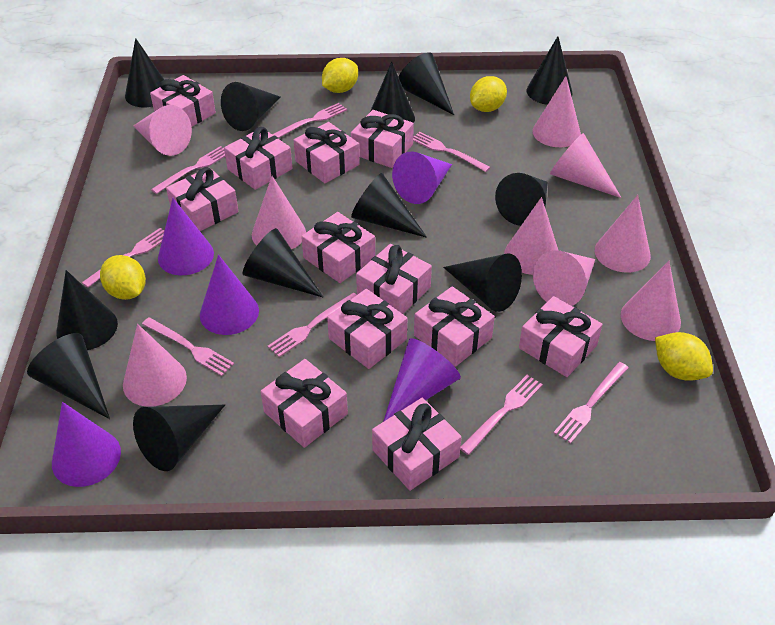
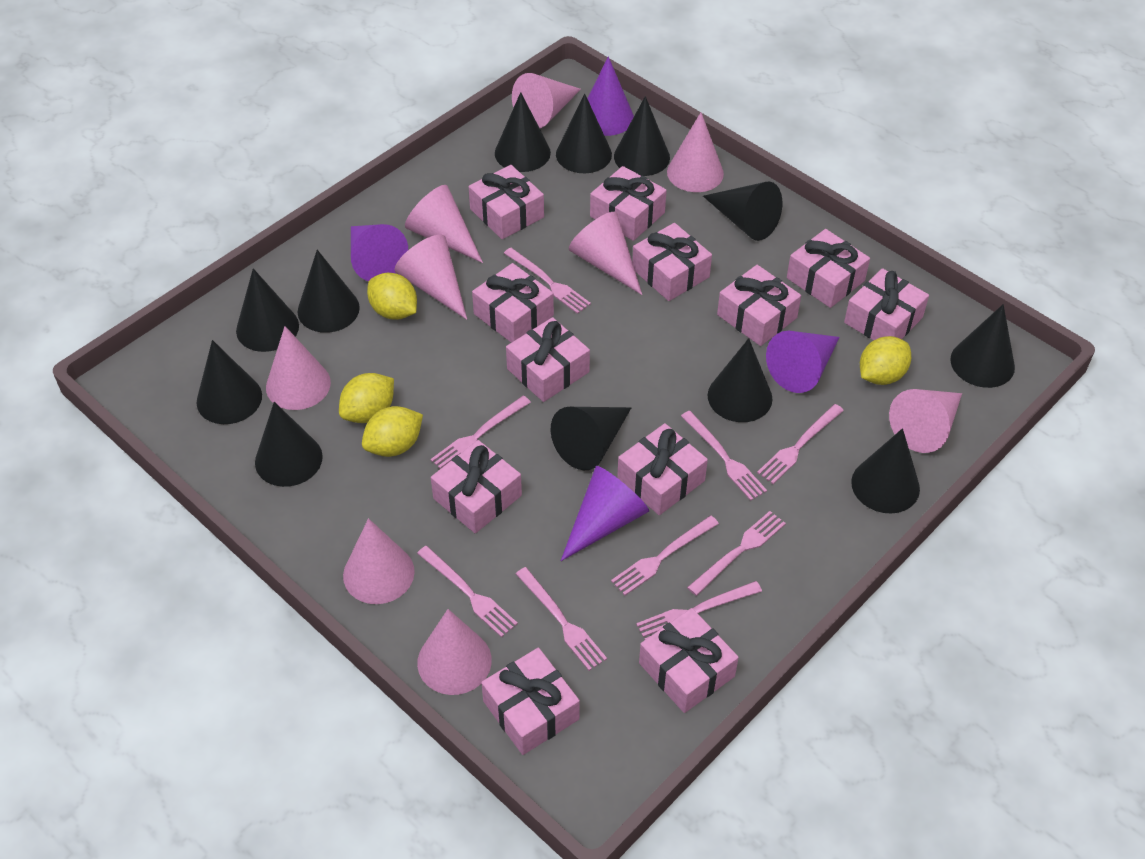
pink fork: 8 -> 9
purple cone: 5 -> 4

